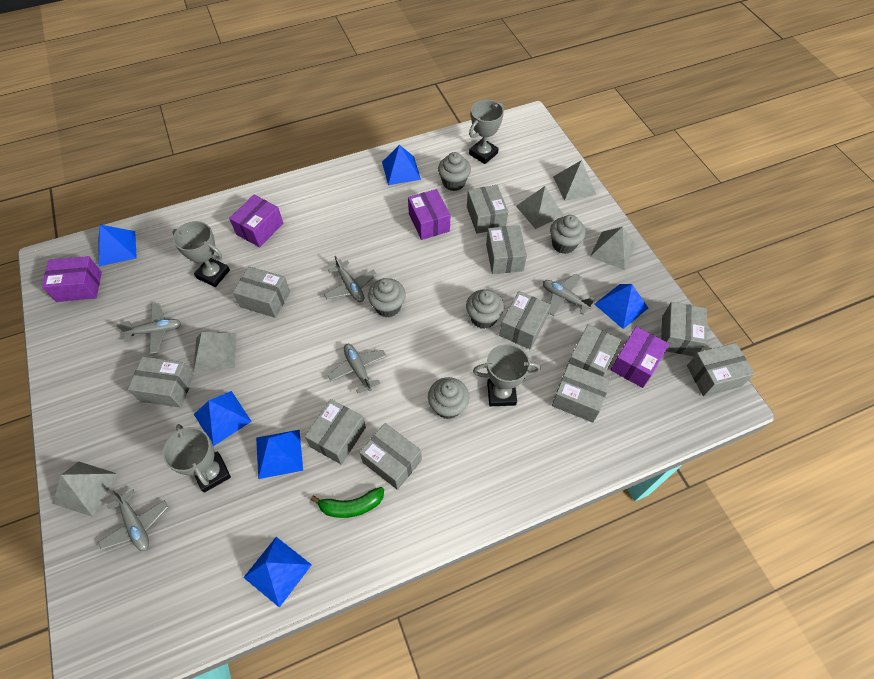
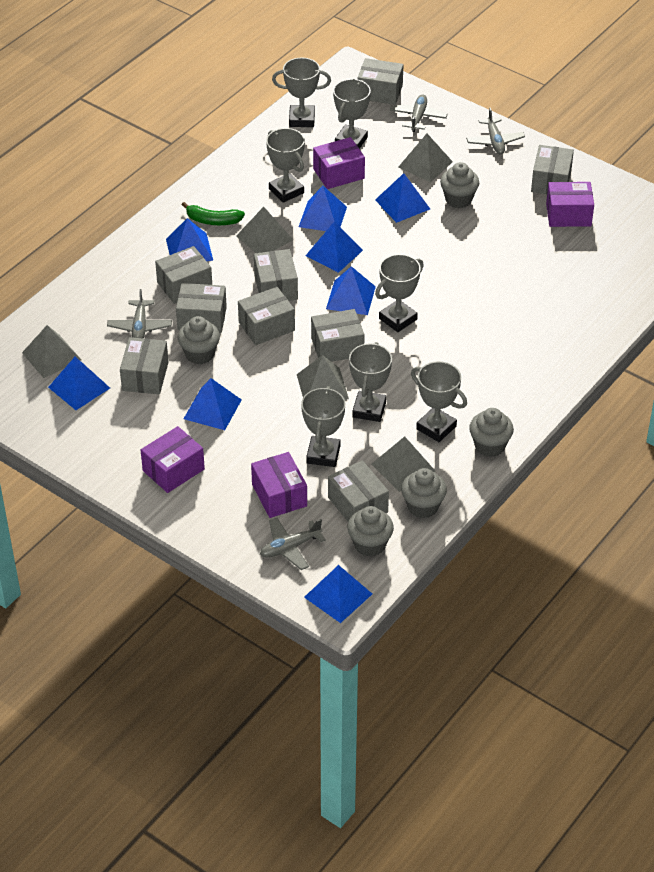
blue pyramid: 6 -> 8
grey box: 11 -> 9
grey plane: 5 -> 4
grey trophy: 4 -> 7

